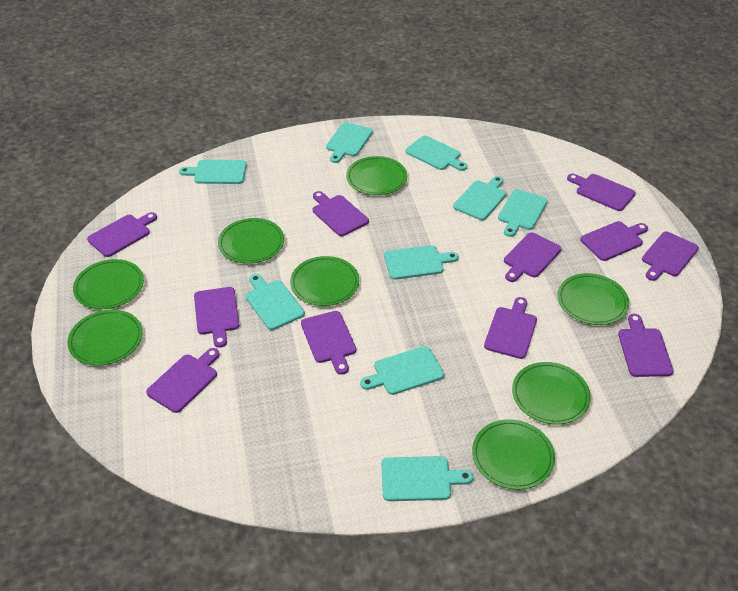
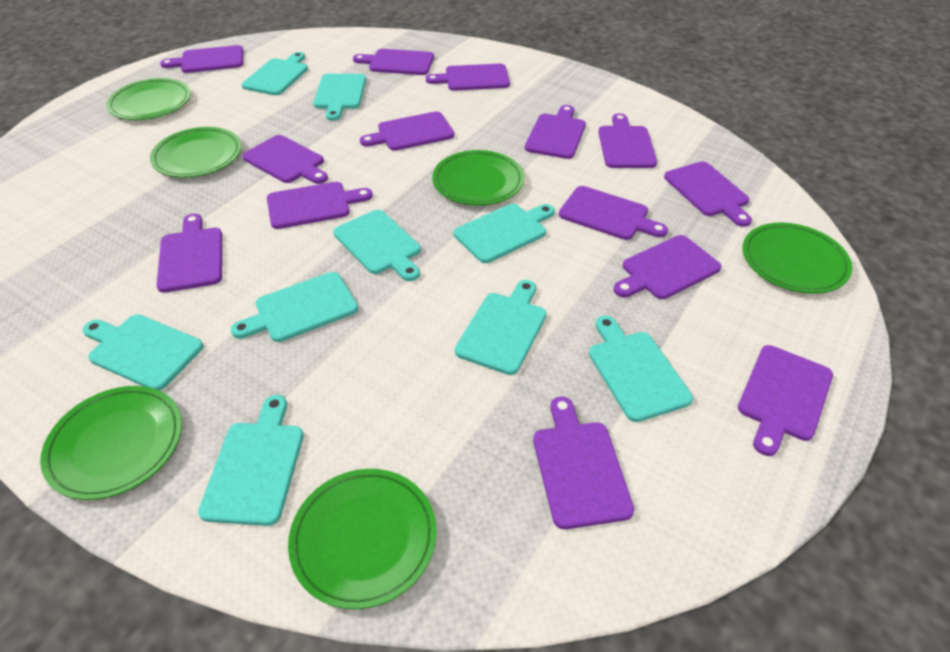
green plate: 8 -> 6
purple cutting board: 11 -> 14

